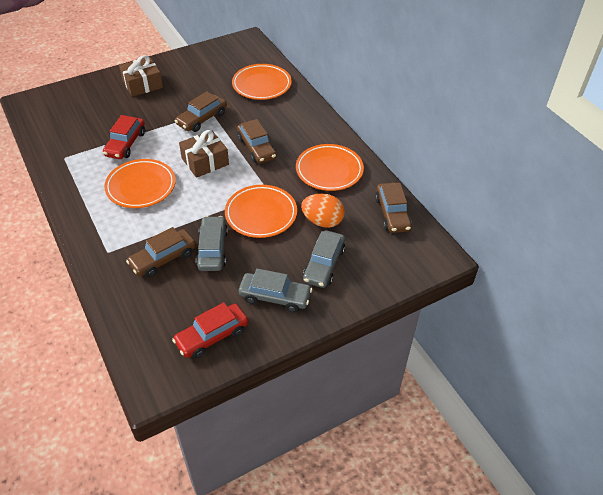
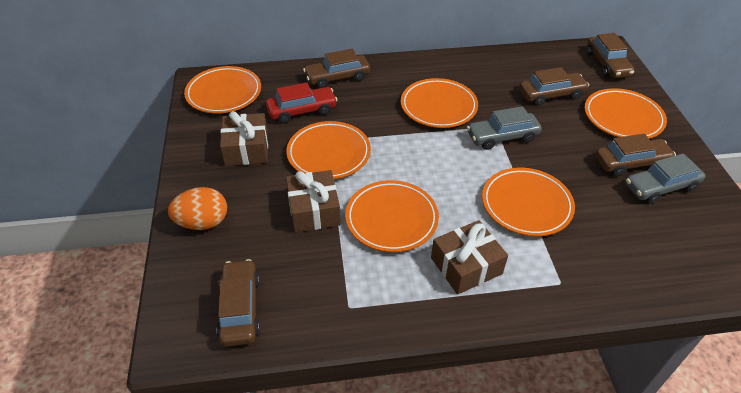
brown car: 4 -> 5
brown gift: 2 -> 3
grey car: 3 -> 2
orange plate: 4 -> 6
red car: 2 -> 1

